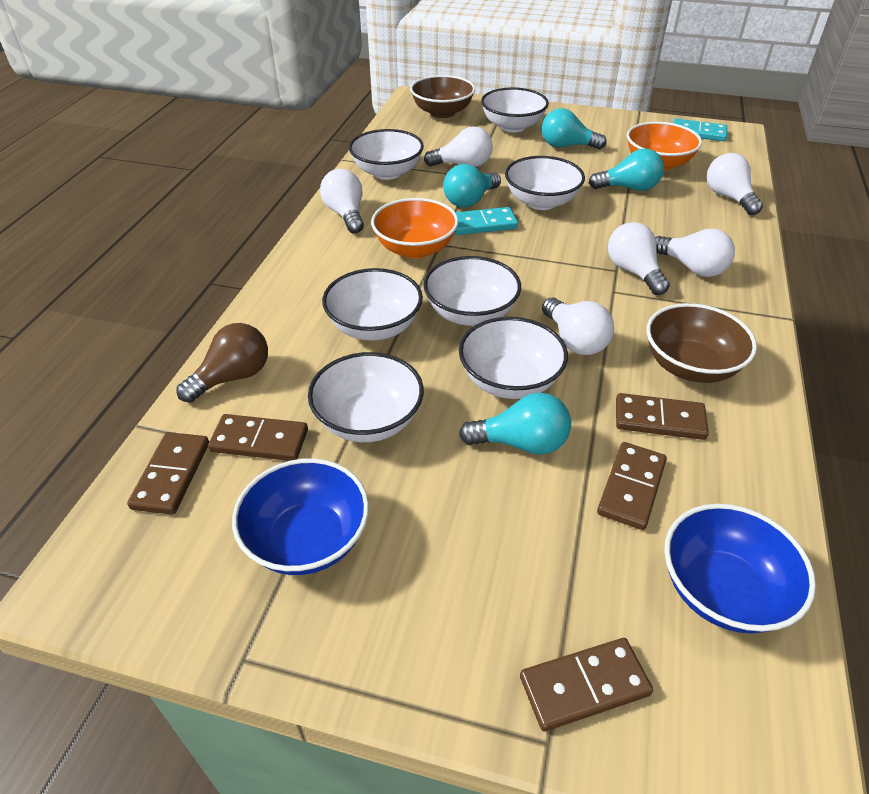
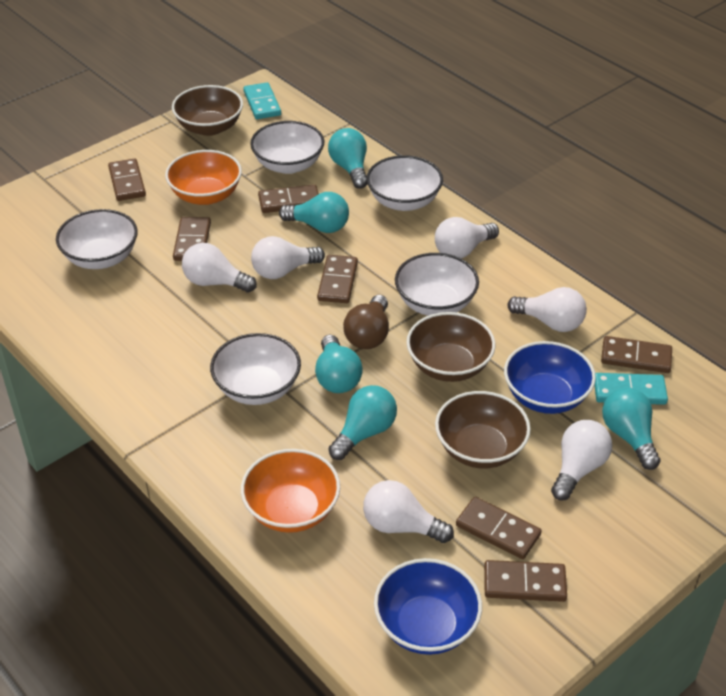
brown bowl: 2 -> 3
brown domino: 5 -> 7
turquoise light bulb: 4 -> 5
white bowl: 7 -> 5

